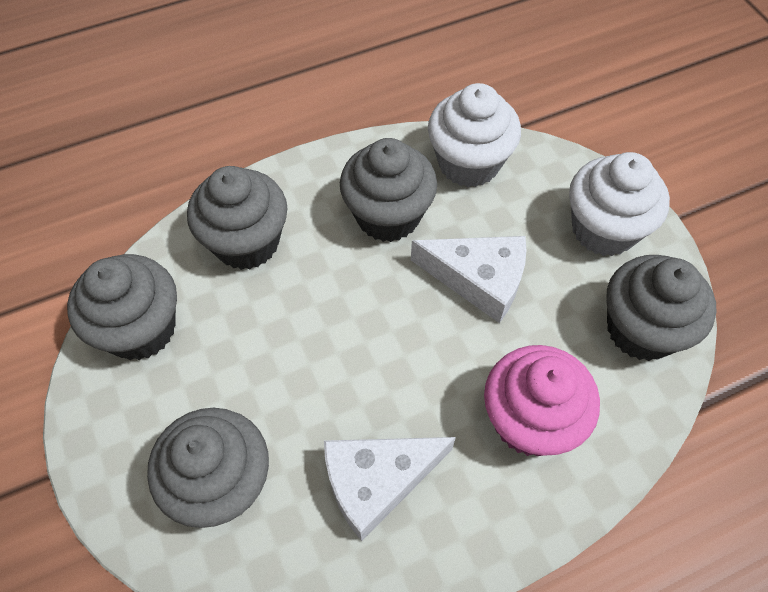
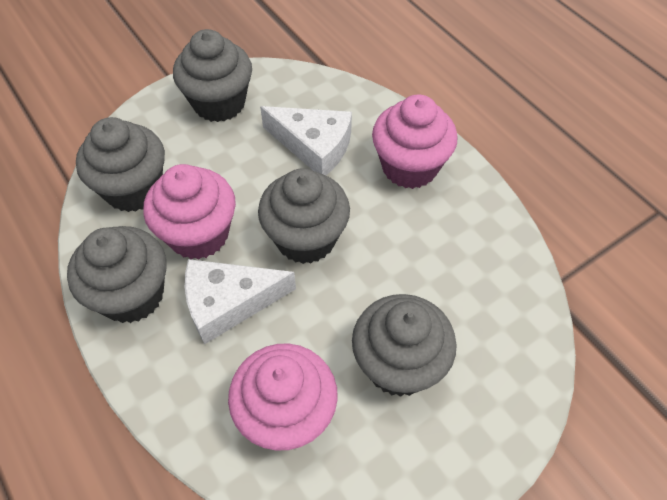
pink cupcake: 1 -> 3
white cupcake: 2 -> 0

